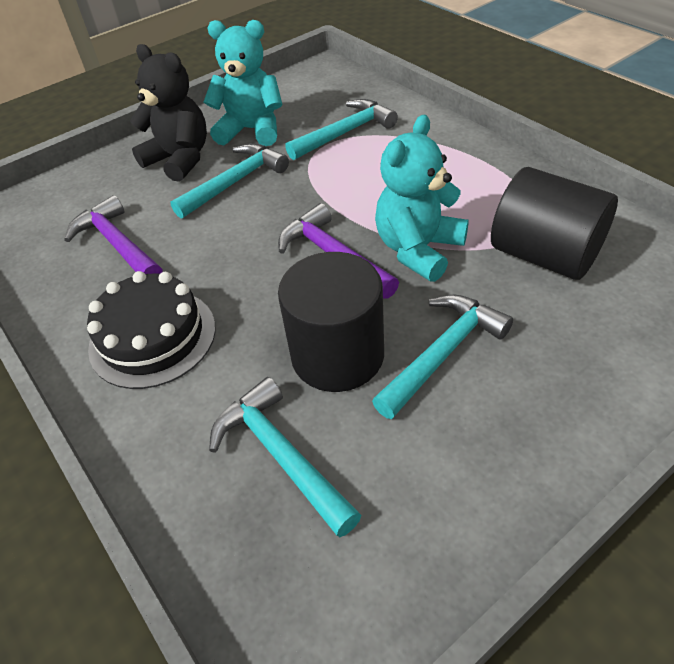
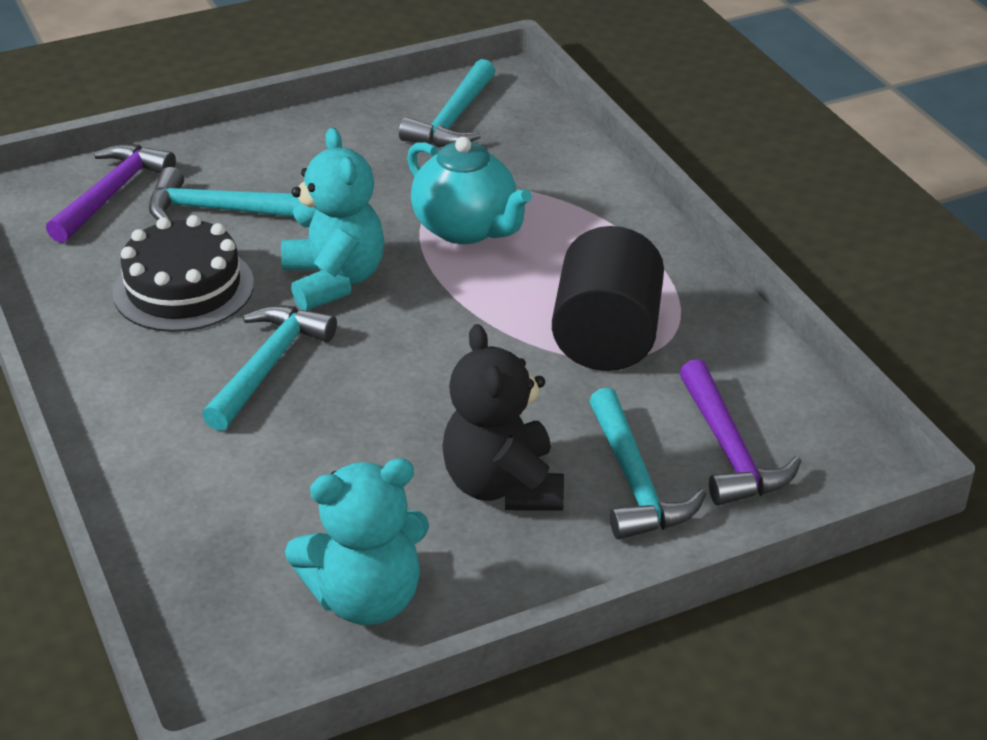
black cylinder: 2 -> 1
turquoise teapot: 0 -> 1

